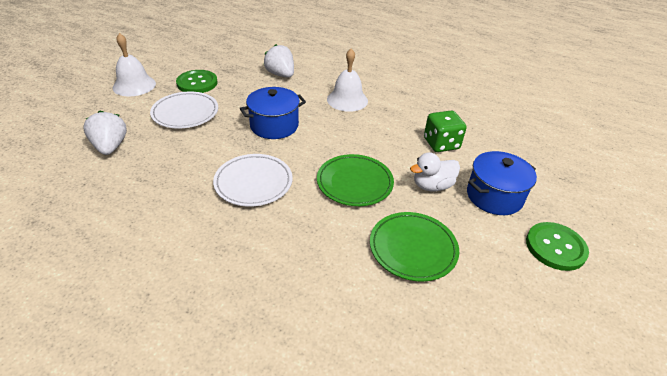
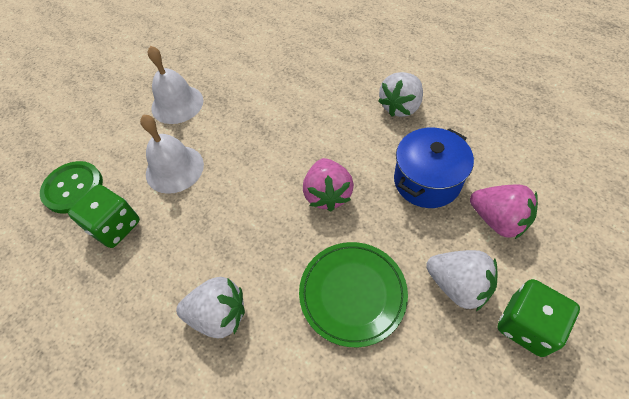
blue pot: 2 -> 1
green button: 2 -> 1
green dice: 1 -> 2
green plate: 2 -> 1
pink strawberry: 0 -> 2
white duck: 1 -> 0
white plate: 2 -> 0
white strawberry: 2 -> 3

